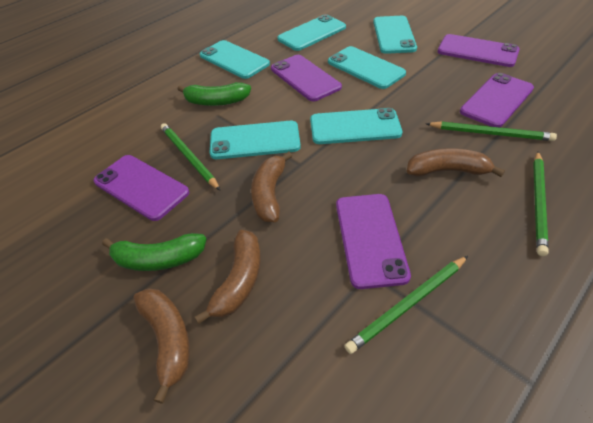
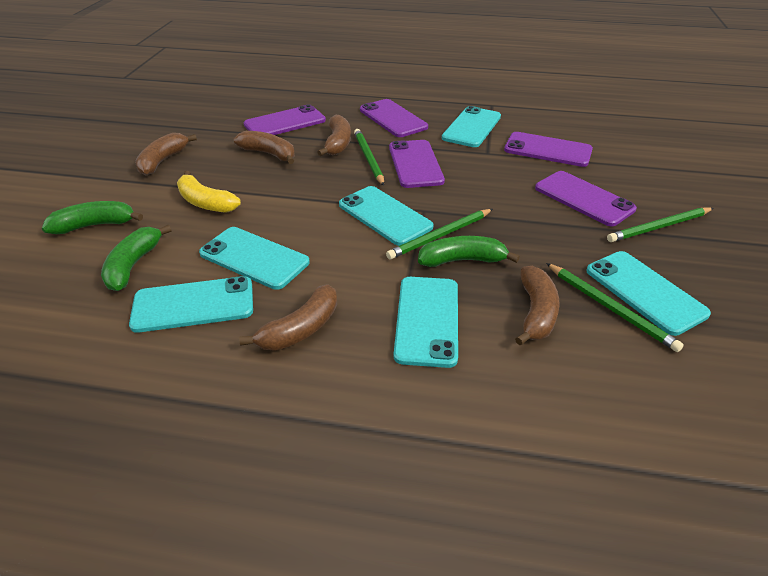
brown banana: 4 -> 5
green banana: 2 -> 3
yellow banana: 0 -> 1

